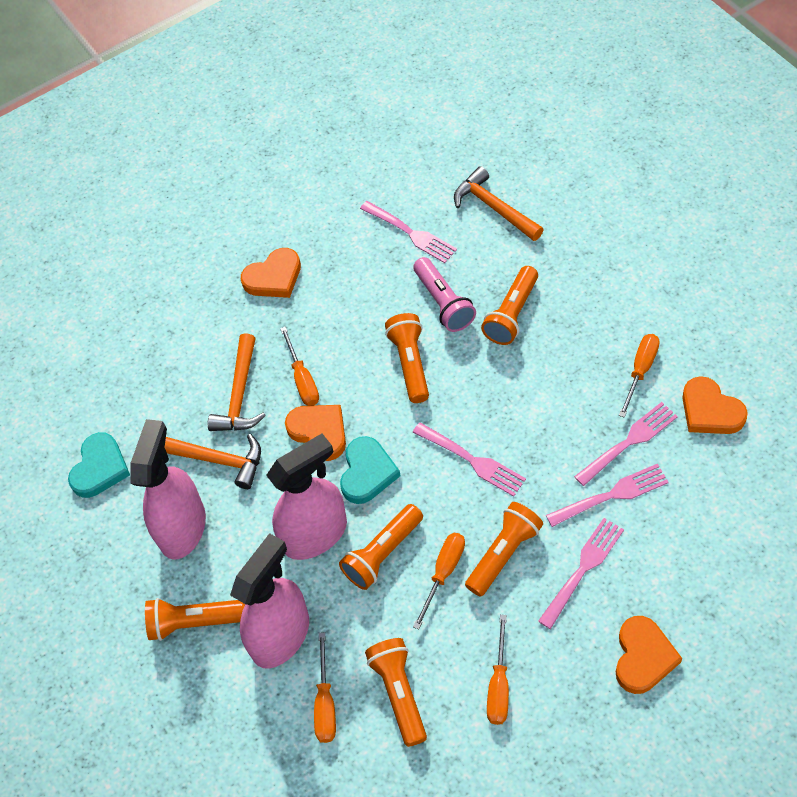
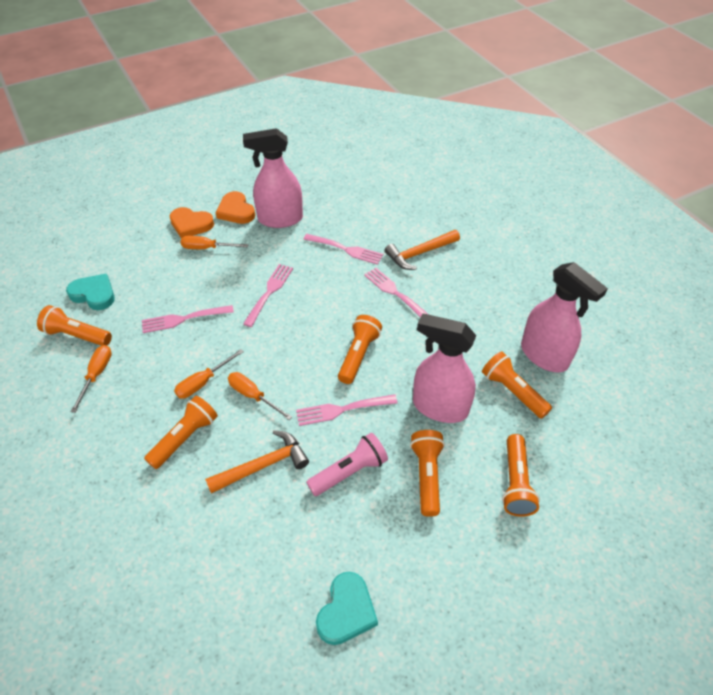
orange hammer: 3 -> 2
orange heart: 4 -> 2
orange screwdriver: 5 -> 4

